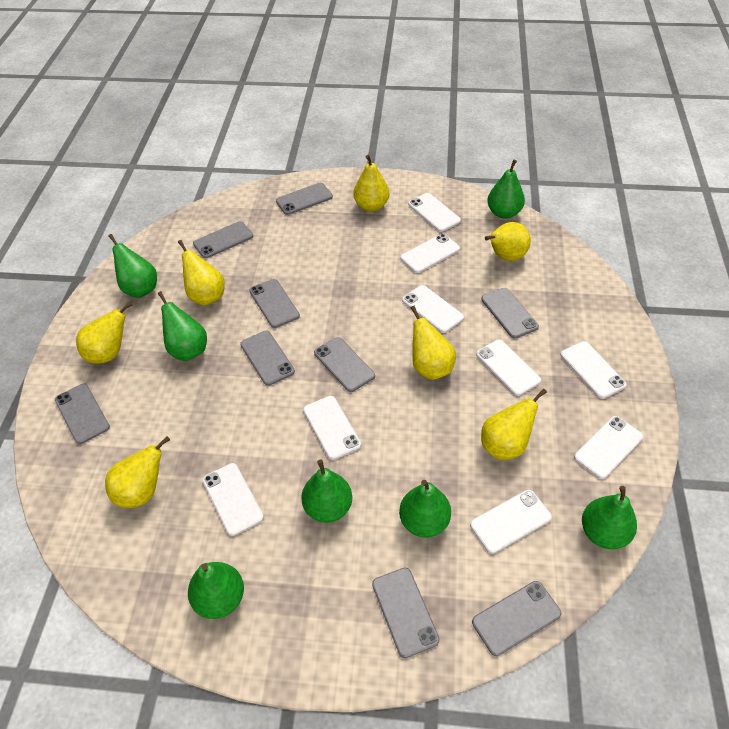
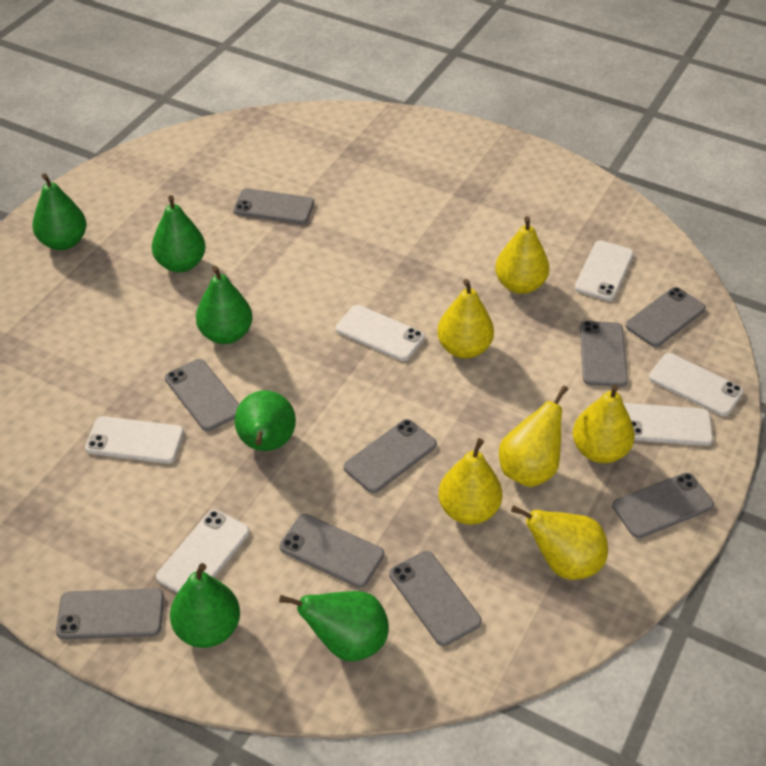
green pear: 7 -> 6
white phone: 9 -> 6
yellow pear: 7 -> 6

